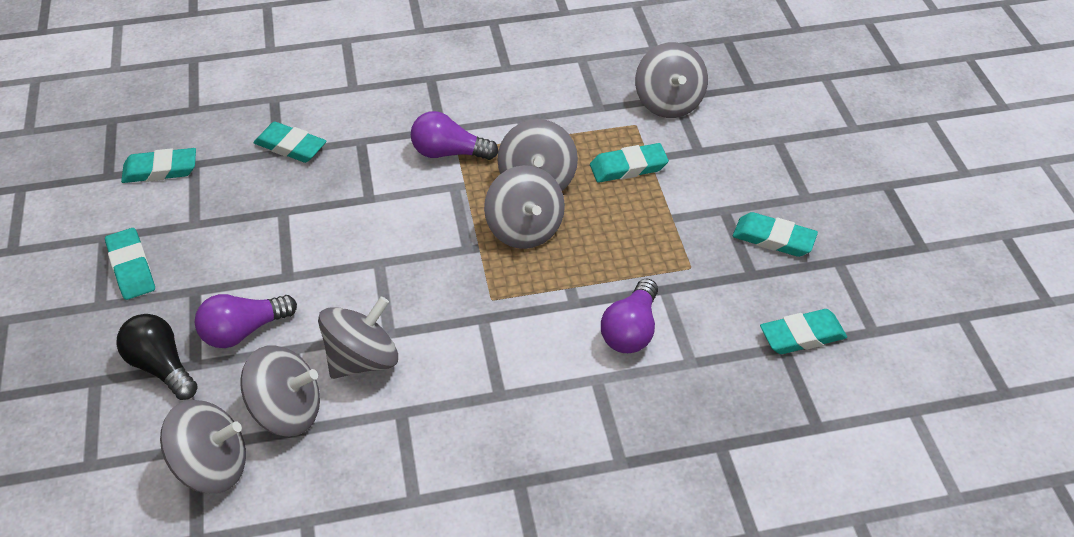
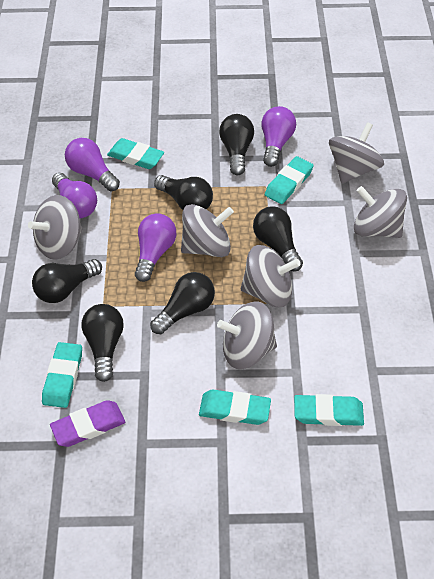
black light bulb: 1 -> 6
purple eraser: 0 -> 1
purple light bulb: 3 -> 4
turquoise eraser: 6 -> 5

